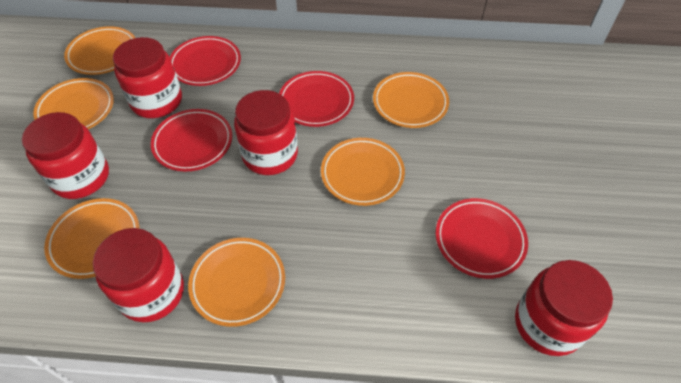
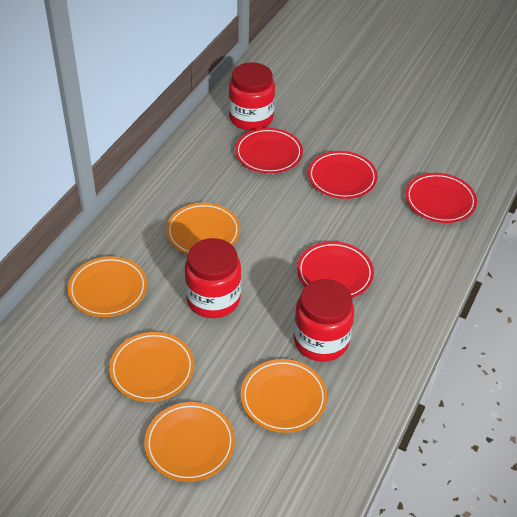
orange plate: 6 -> 5
red jar: 5 -> 3

